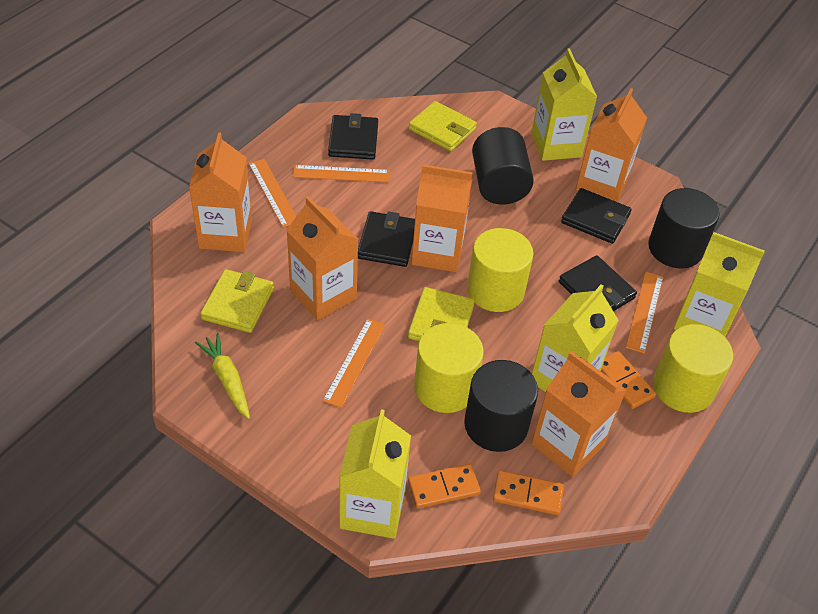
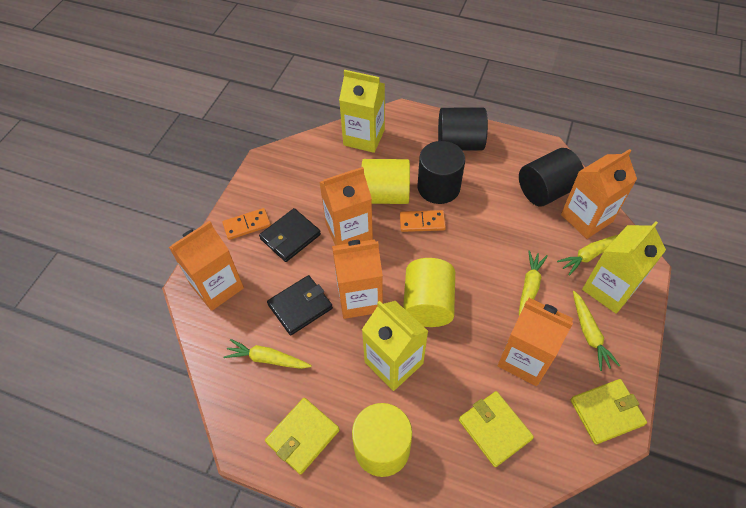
black wallet: 4 -> 2
orange domino: 3 -> 2
orange ruler: 4 -> 0
yellow carrot: 1 -> 4
yellow carton: 4 -> 3

